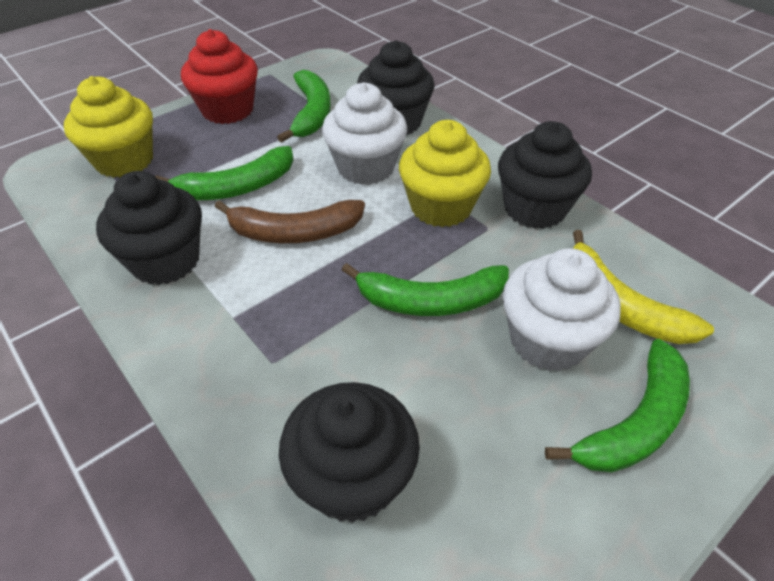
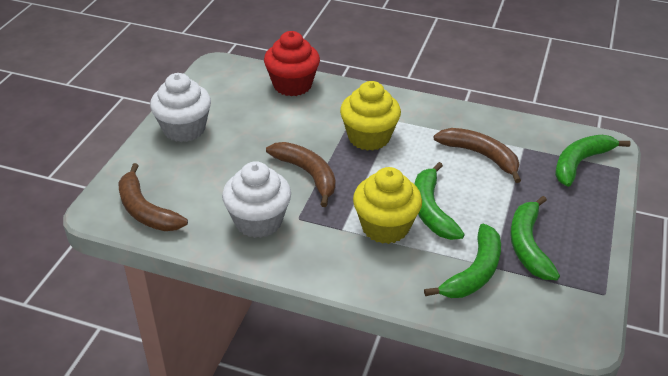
black cupcake: 4 -> 0
brown banana: 1 -> 3
yellow banana: 1 -> 0

